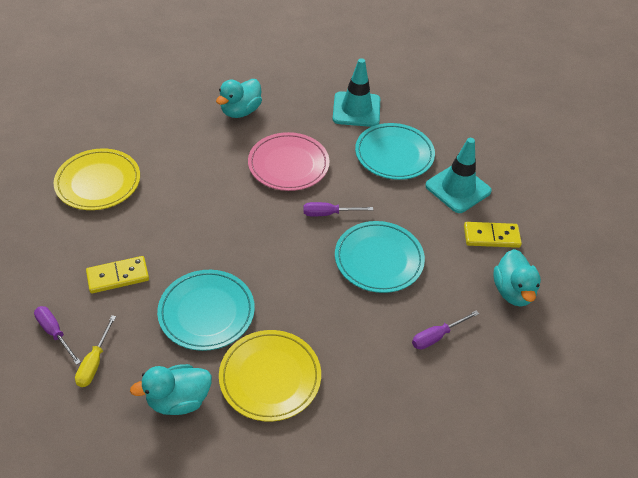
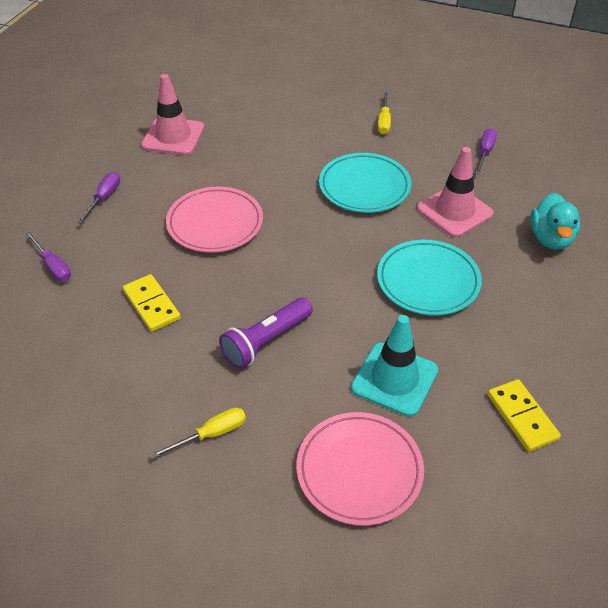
pink plate: 1 -> 2
pink traffic cone: 0 -> 2
purple flashlight: 0 -> 1
turquoise duck: 3 -> 1
turquoise plate: 3 -> 2
turquoise traffic cone: 2 -> 1
yellow plate: 2 -> 0
yellow screwdriver: 1 -> 2

